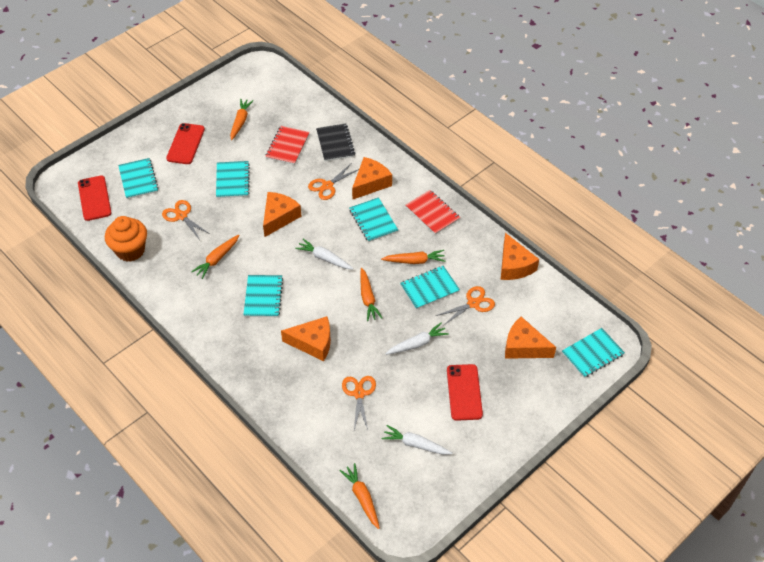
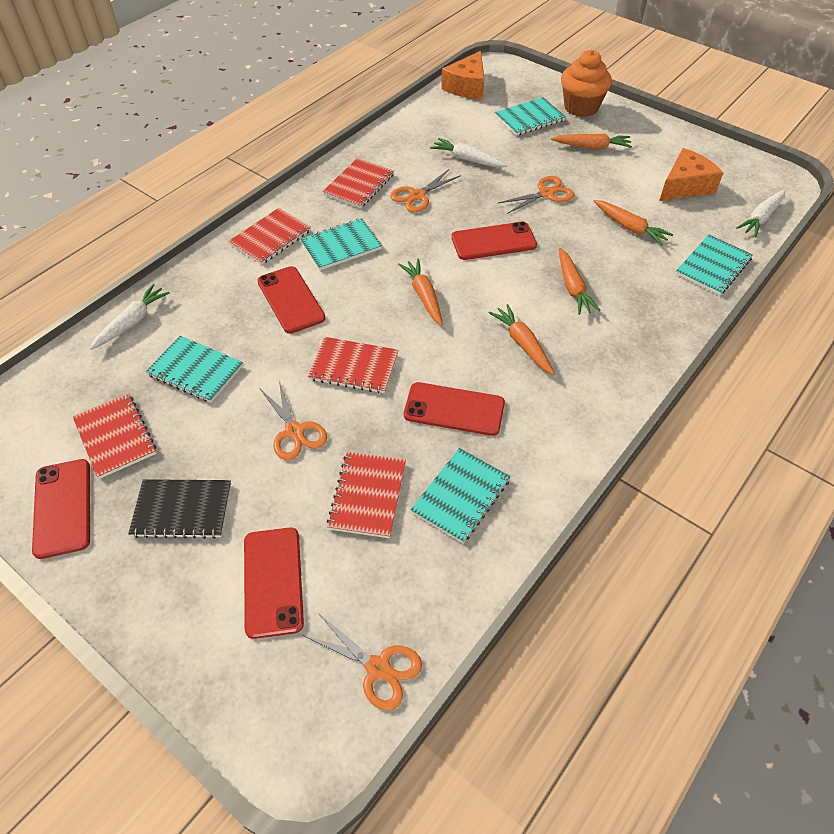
orange cheese: 5 -> 2
red notebook: 2 -> 5
red phone: 3 -> 5
turquoise notebook: 6 -> 5

